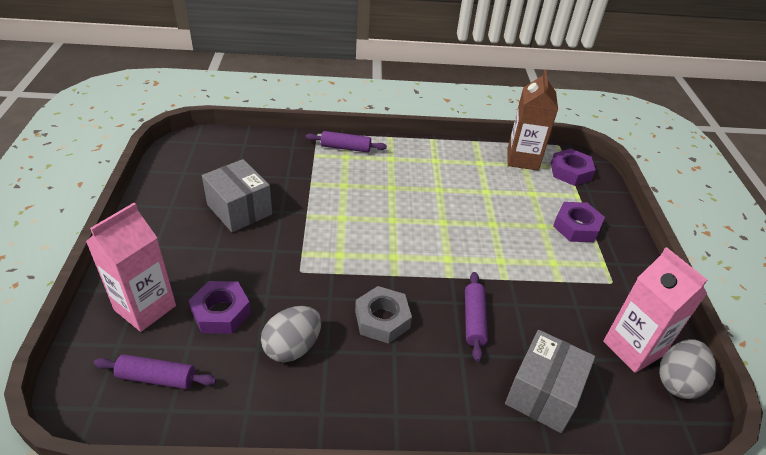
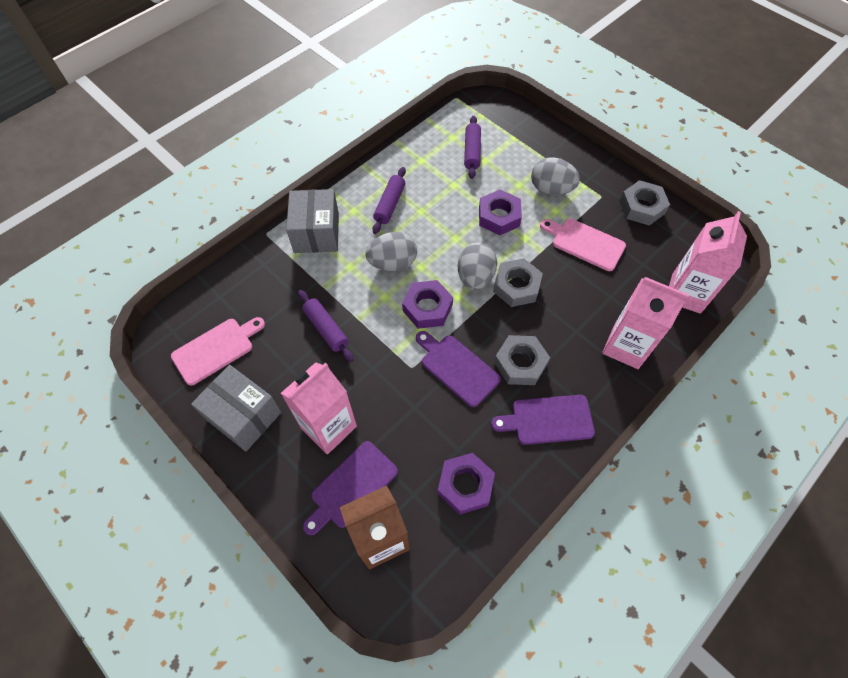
grey egg: 2 -> 3
grey nut: 1 -> 3
pink carton: 2 -> 3
pink cutting board: 0 -> 2
purple cutting board: 0 -> 3

